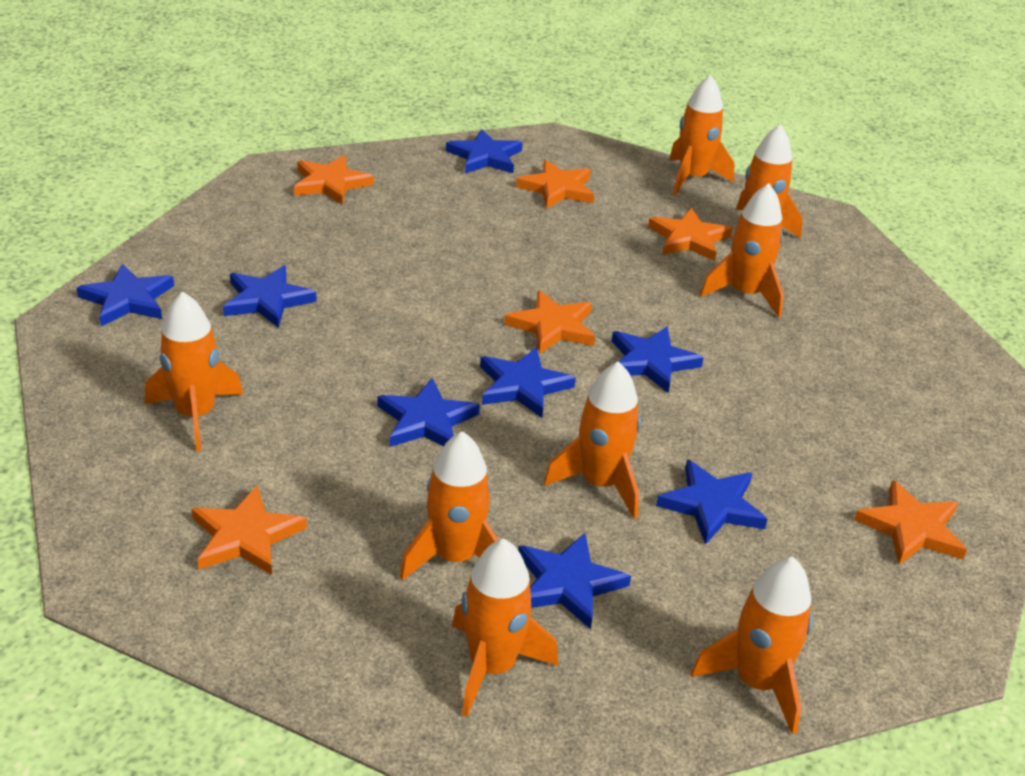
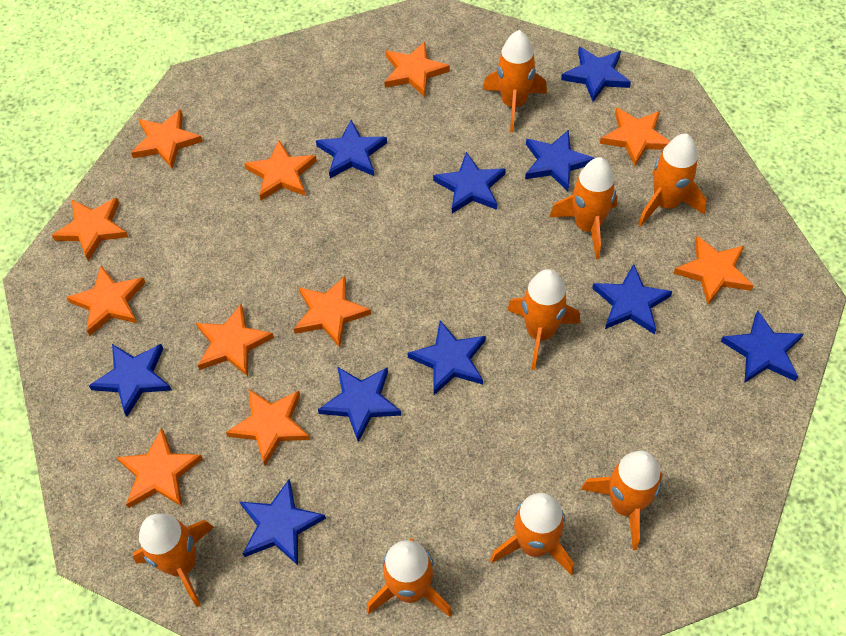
blue star: 8 -> 10
orange star: 6 -> 11

